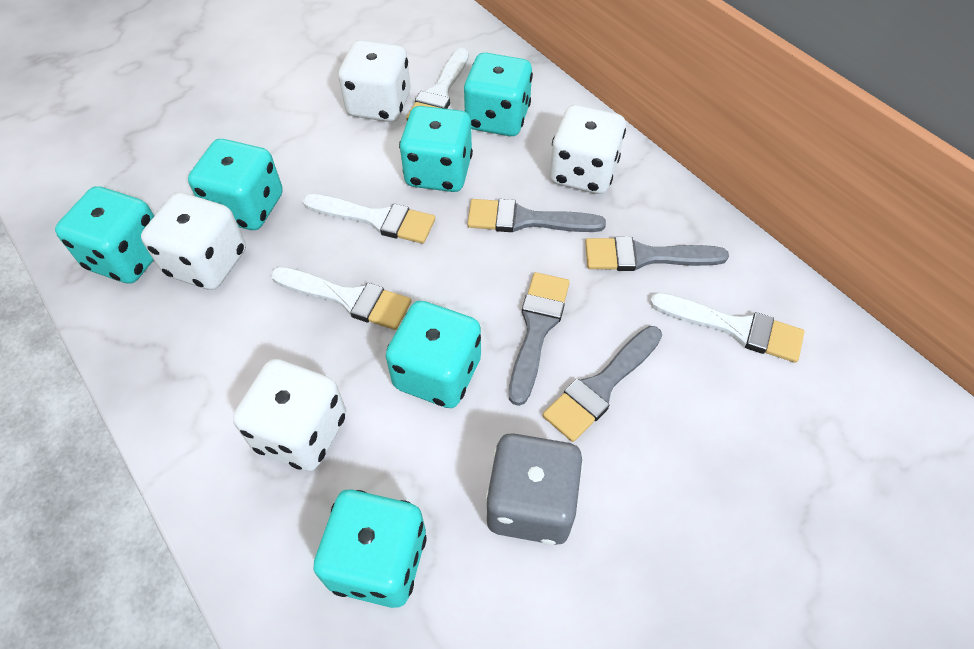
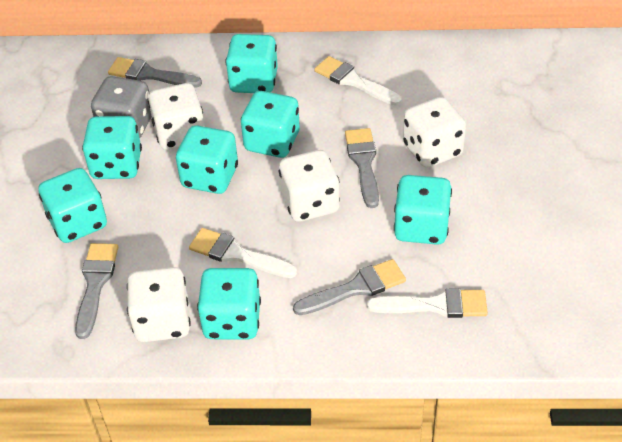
turquoise dice: 6 -> 7
white brush: 4 -> 3

